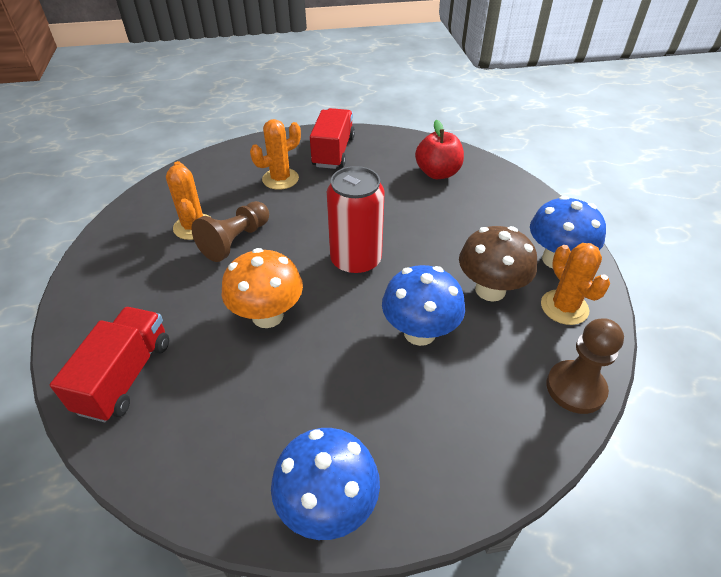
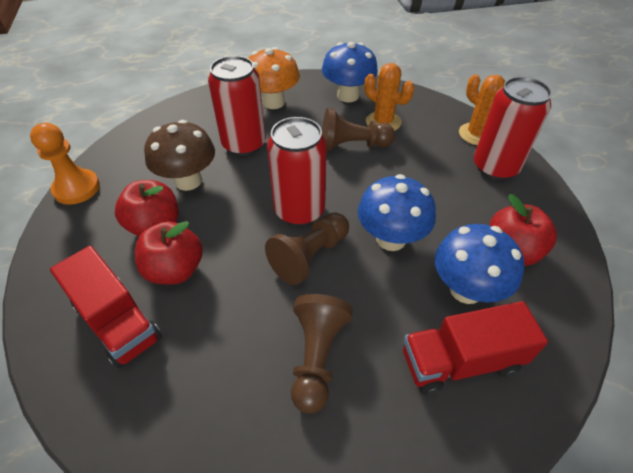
brown pawn: 2 -> 3
orange cactus: 3 -> 2
orange pawn: 0 -> 1
red apple: 1 -> 3
red can: 1 -> 3

